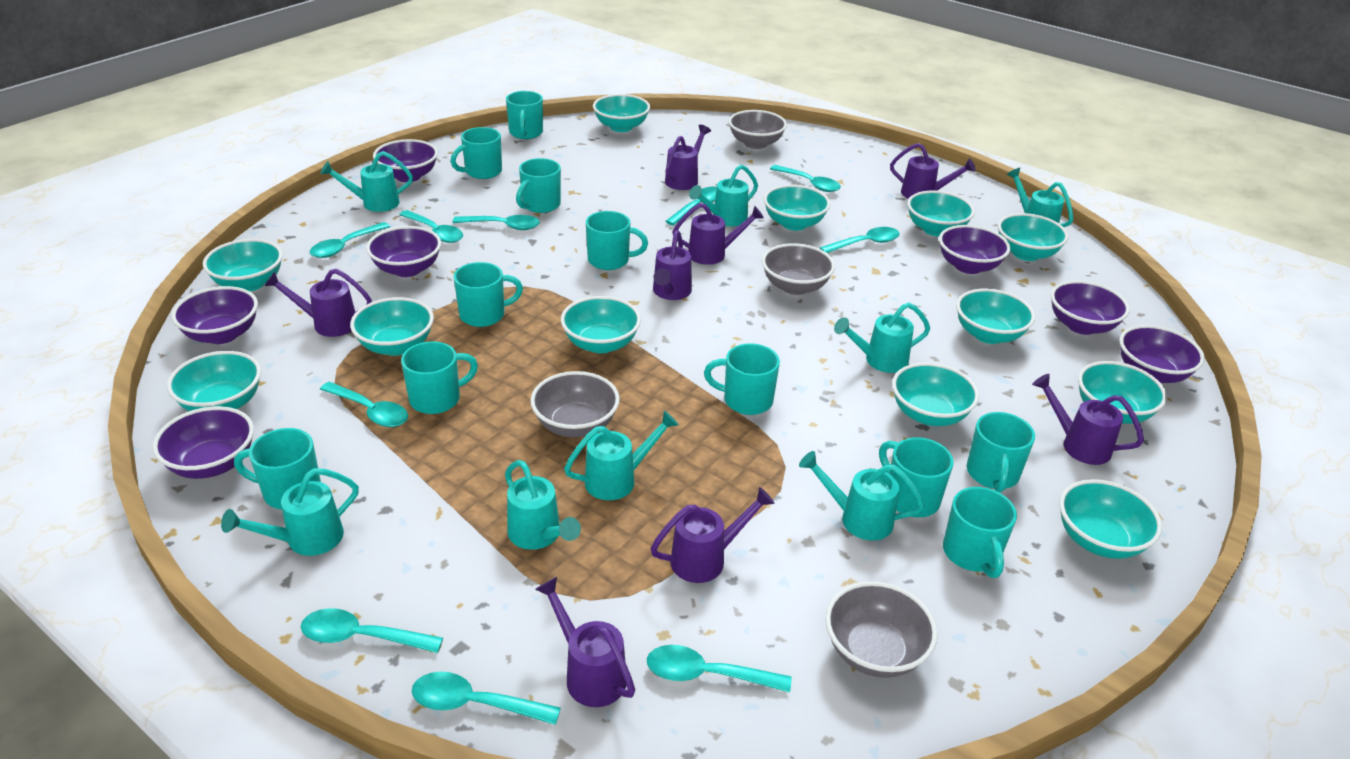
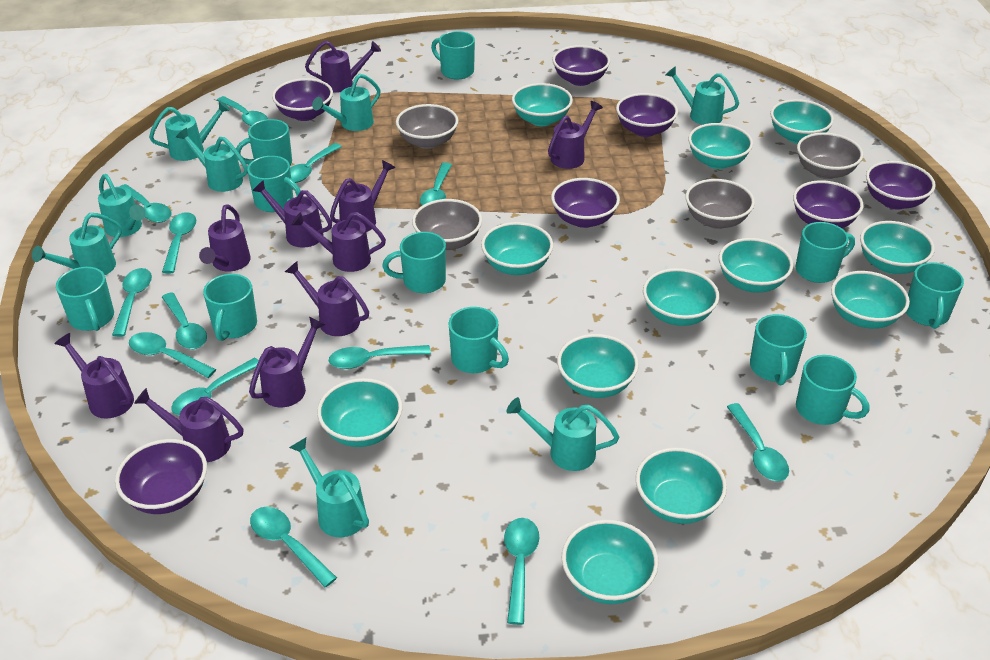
purple watering can: 8 -> 10
turquoise spoon: 10 -> 13

